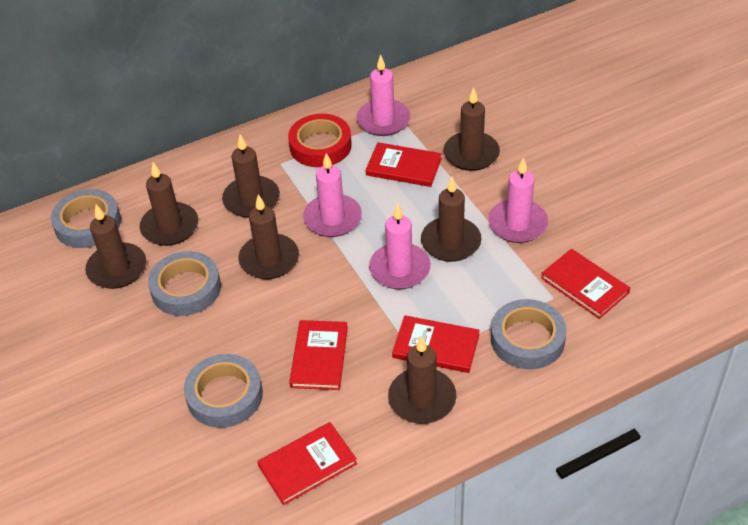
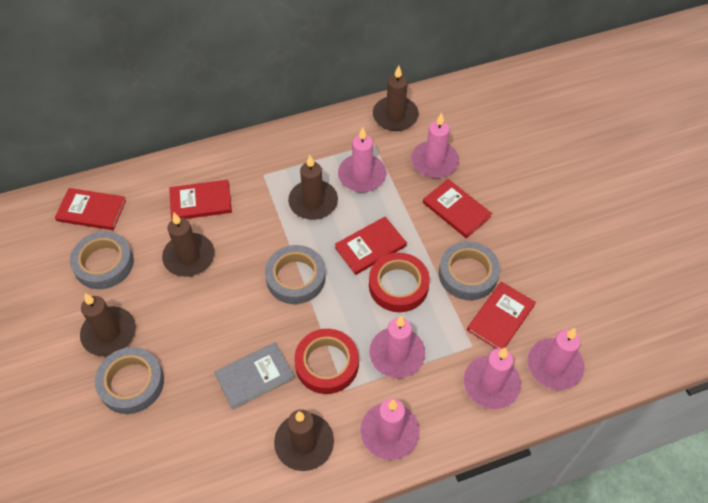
brown candle: 7 -> 5
grey book: 0 -> 1
pink candle: 4 -> 6
red tape: 1 -> 2

